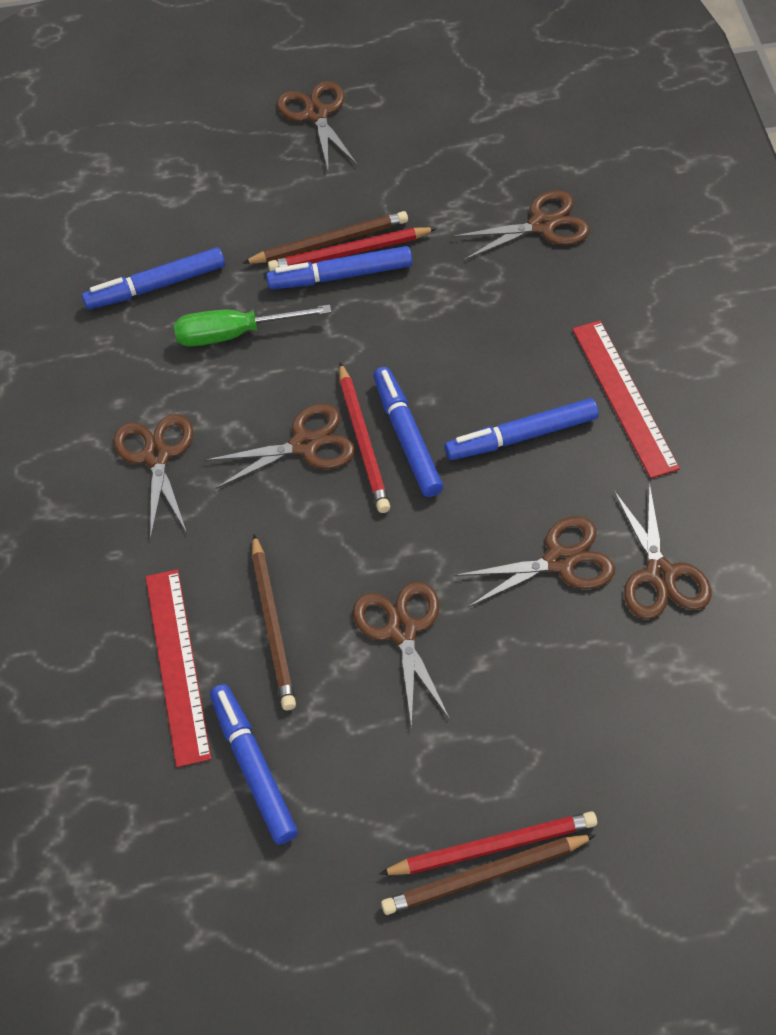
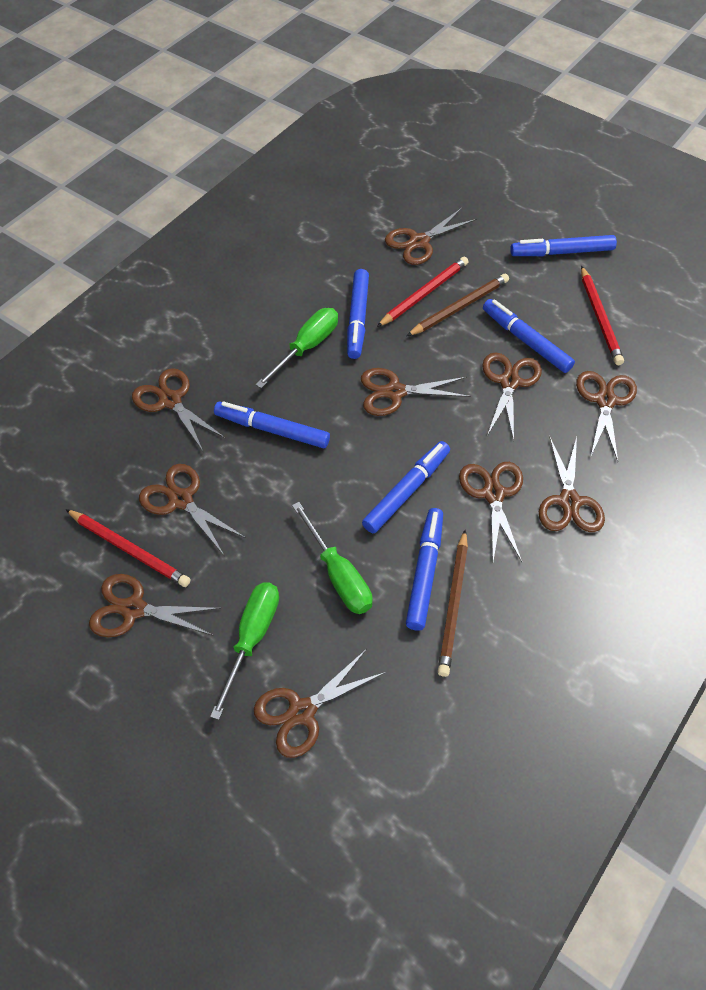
blue marker: 5 -> 6
brown pencil: 3 -> 2
brown scissors: 7 -> 10
green screwdriver: 1 -> 3
red ruler: 2 -> 0

